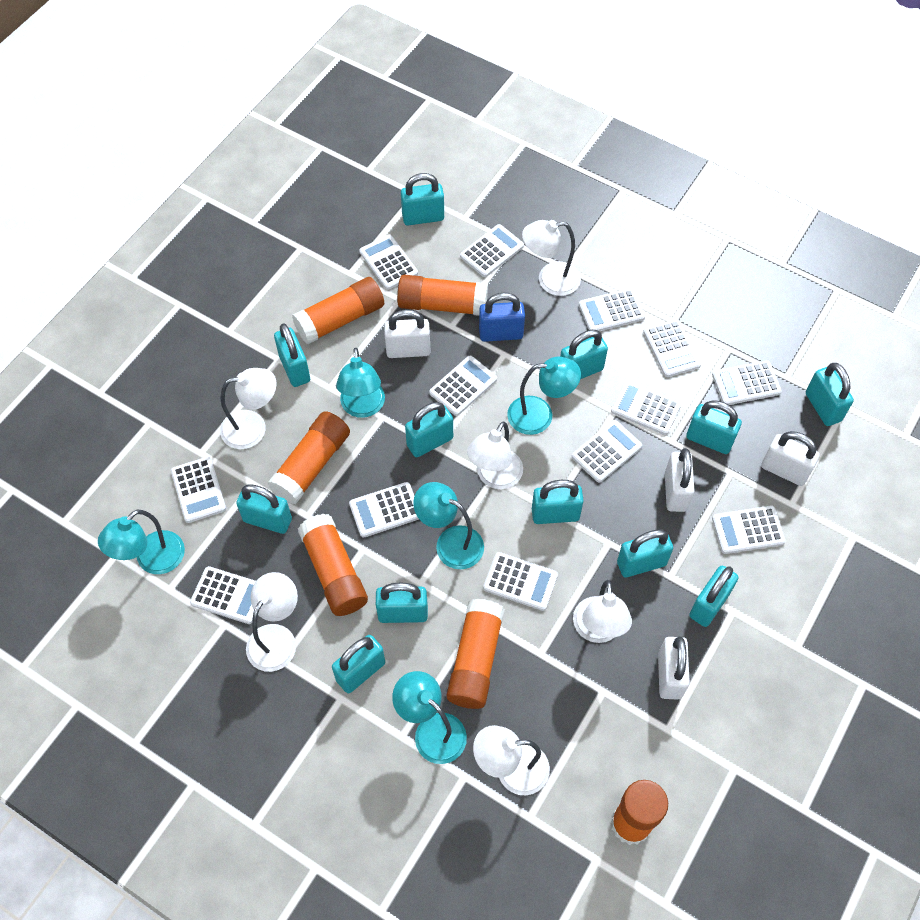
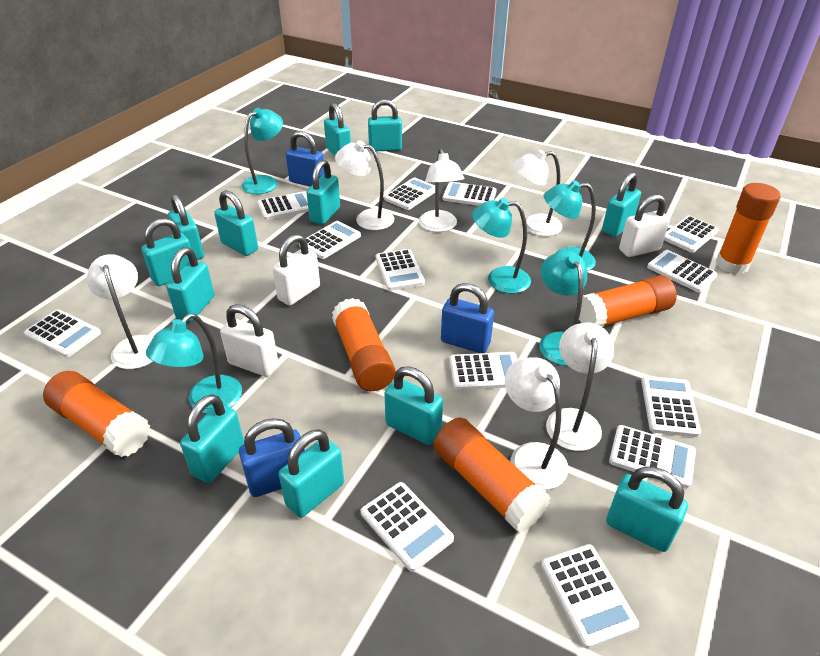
blue padlock: 1 -> 3
orange glue stick: 6 -> 5
white padlock: 4 -> 3

